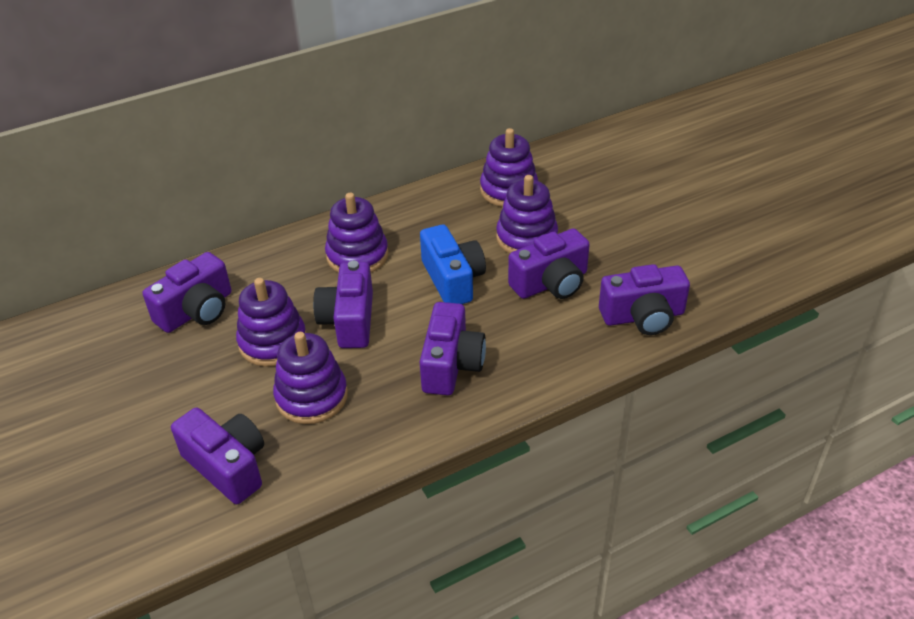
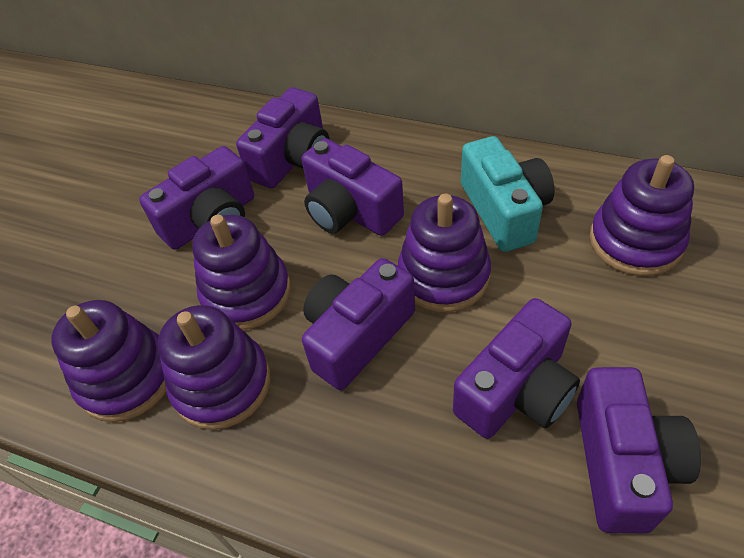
blue camera: 1 -> 0
turquoise camera: 0 -> 1

